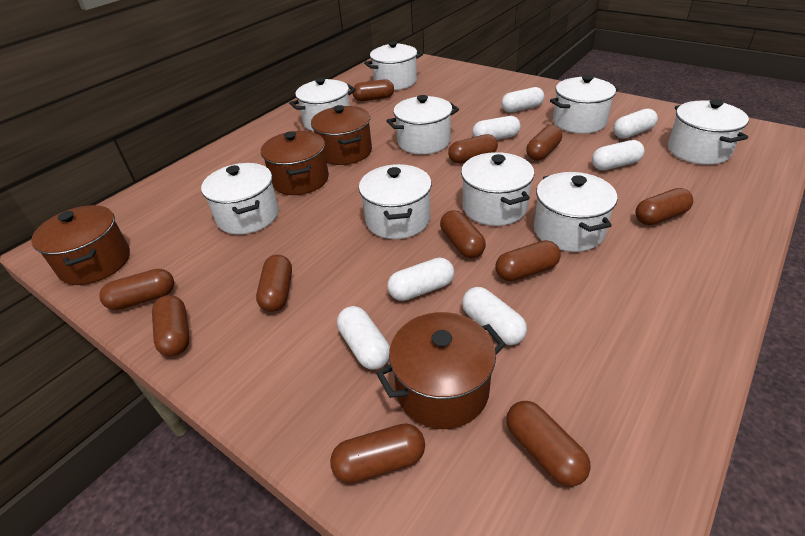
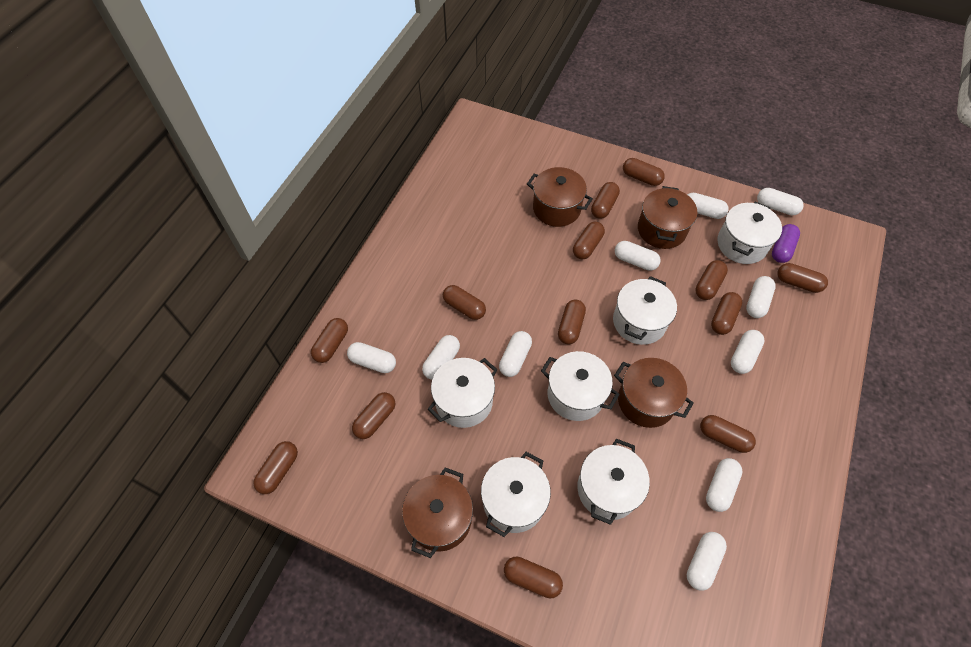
brown capsule: 11 -> 13
purple capsule: 0 -> 1
white capsule: 7 -> 10
white pot: 9 -> 6

